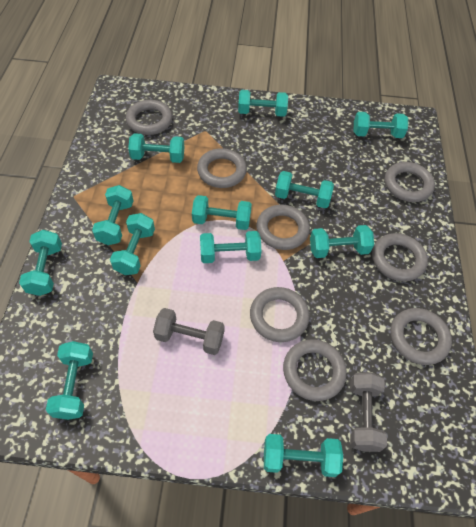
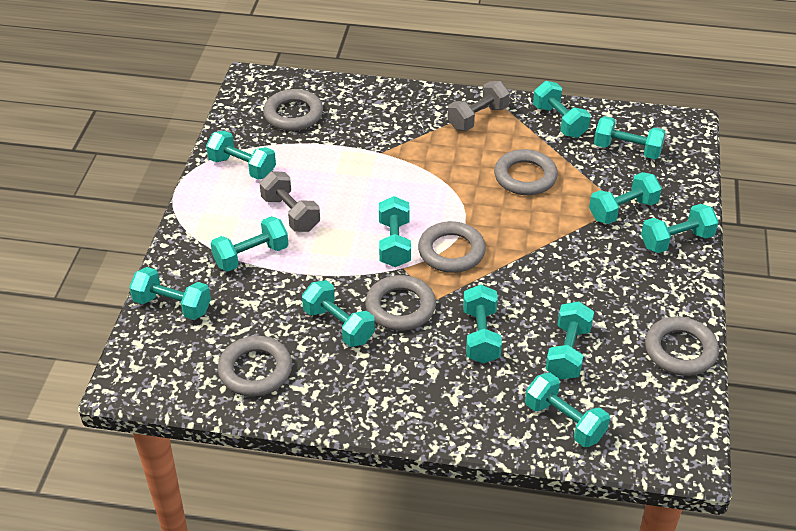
grey ring: 8 -> 6

